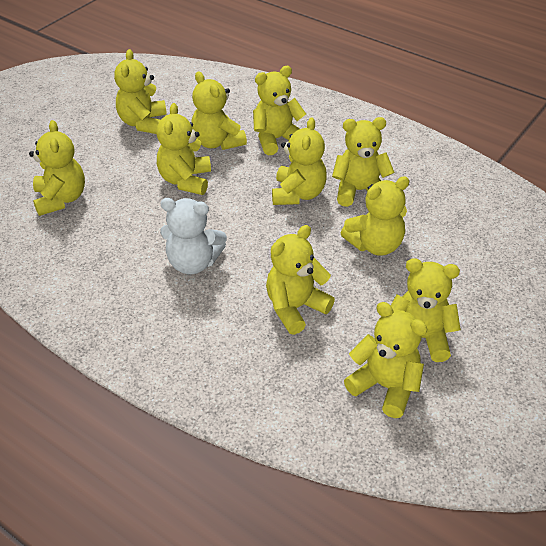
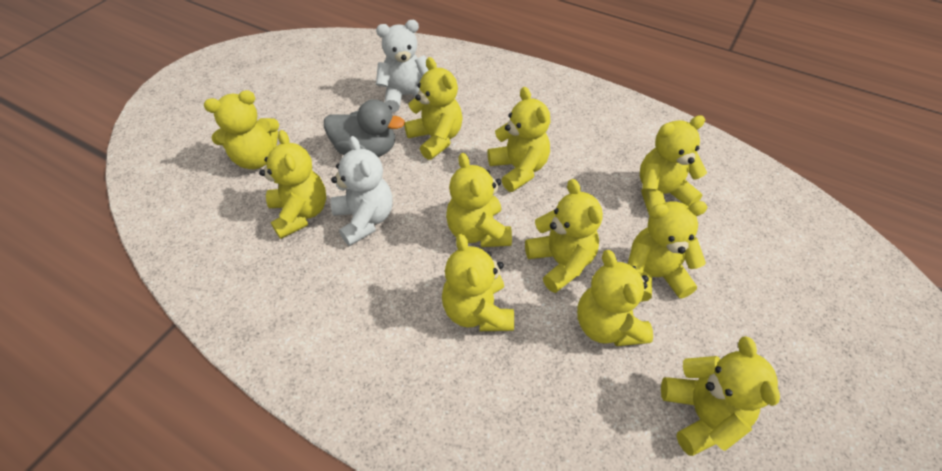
grey duck: 0 -> 1
white teddy bear: 1 -> 2

